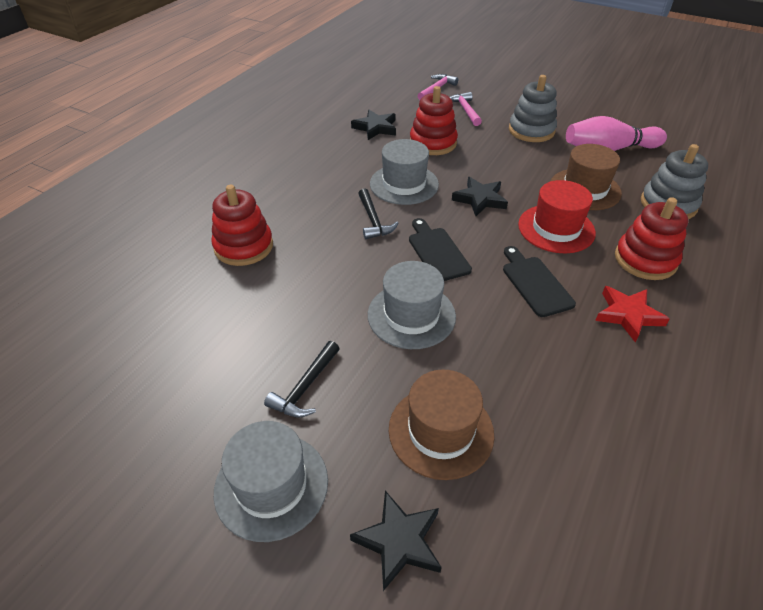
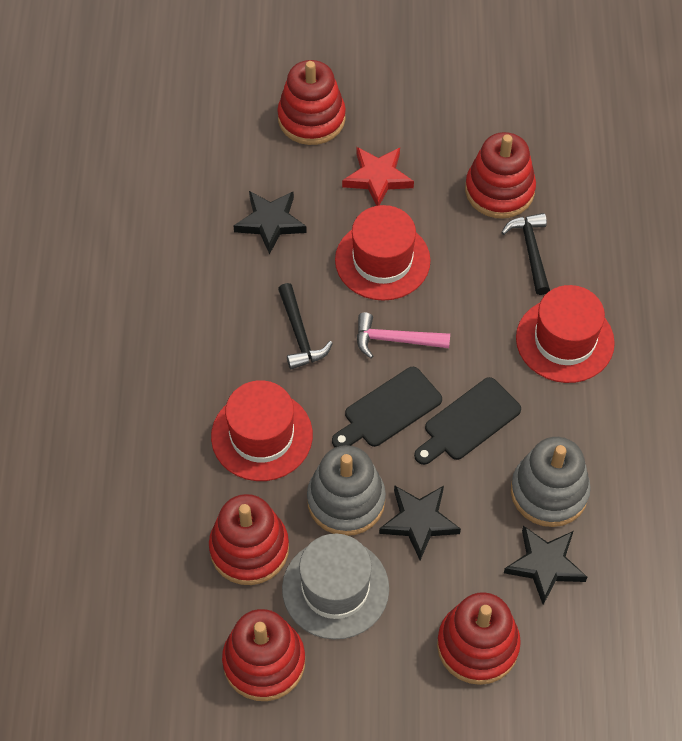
brown hat: 2 -> 0
grey hat: 3 -> 1
pink bowling pin: 1 -> 0
pink hammer: 2 -> 1
red hat: 1 -> 3
red stacking toy: 3 -> 5

